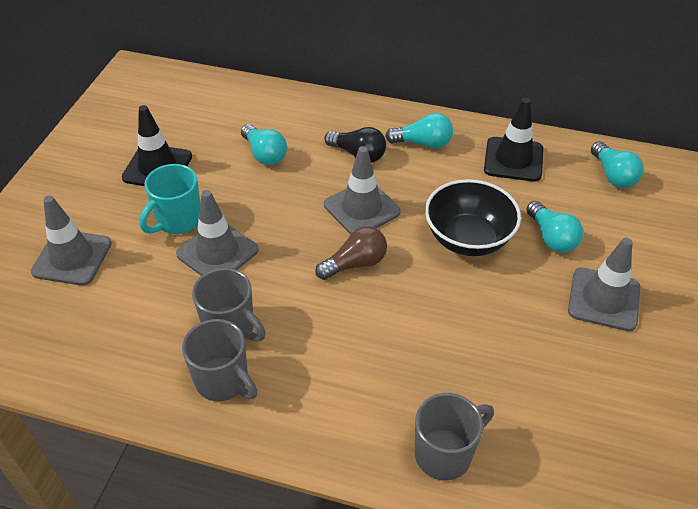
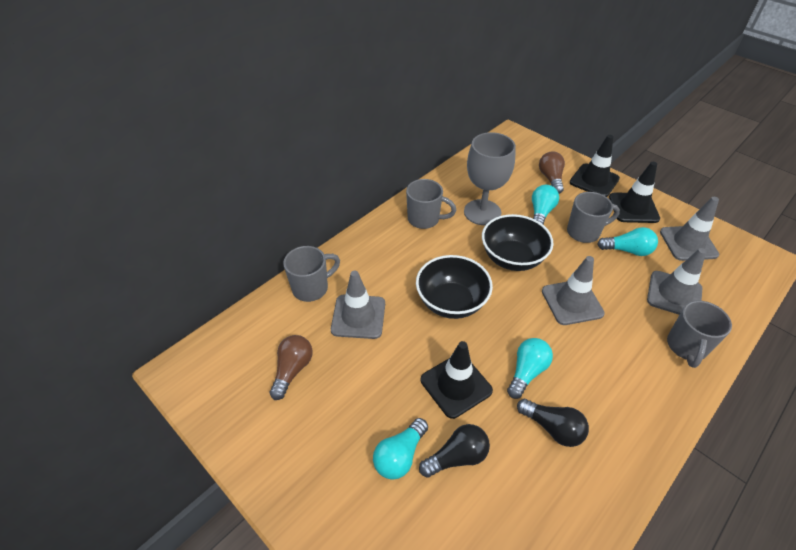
black bowl: 1 -> 2
black light bulb: 1 -> 2
black traffic cone: 2 -> 3
brown light bulb: 1 -> 2
grey goblet: 0 -> 1
grey mug: 3 -> 4
turquoise mug: 1 -> 0

